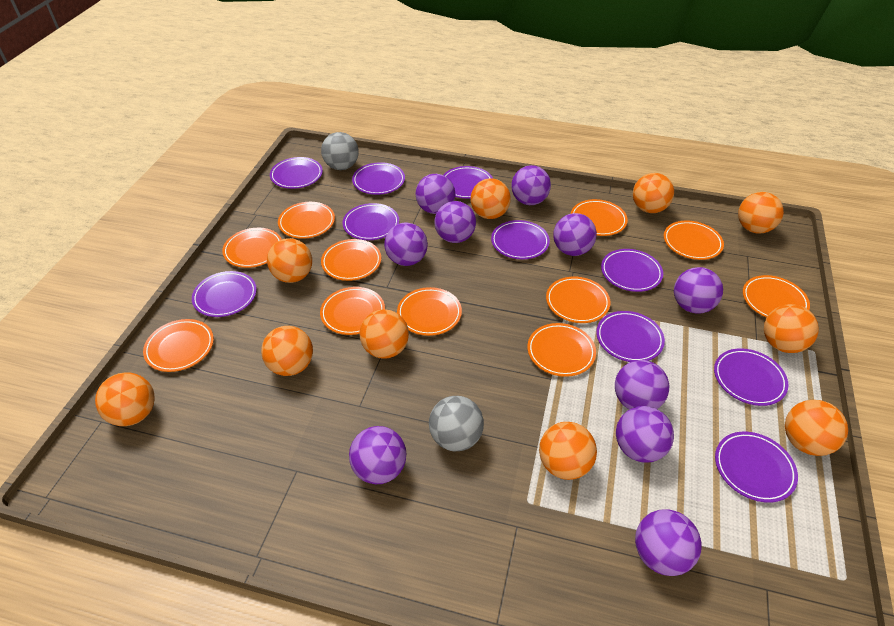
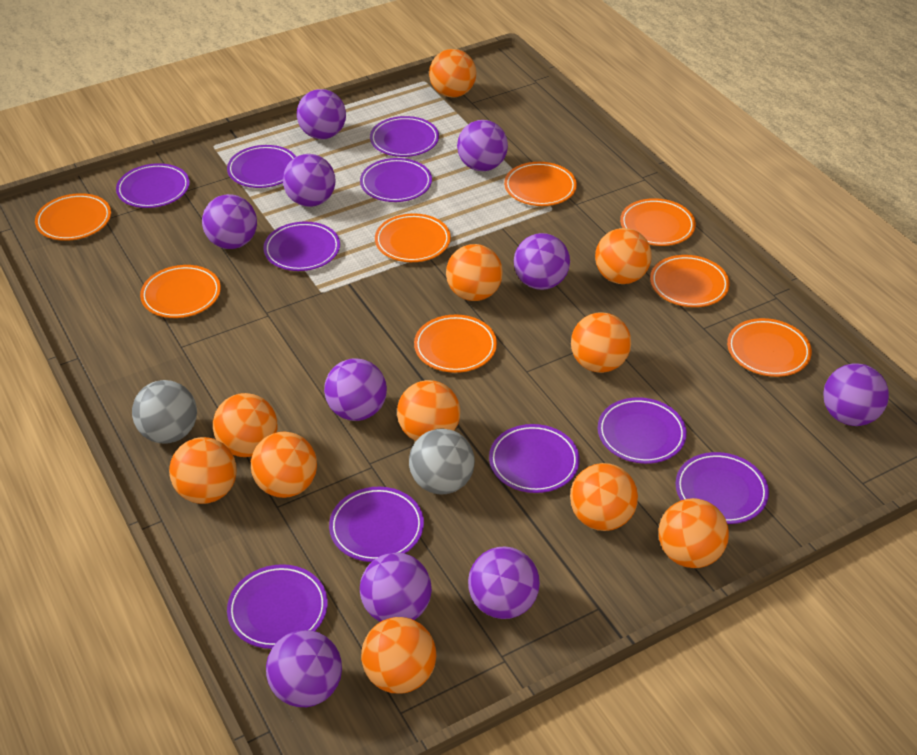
orange ball: 10 -> 11
orange plate: 11 -> 8

